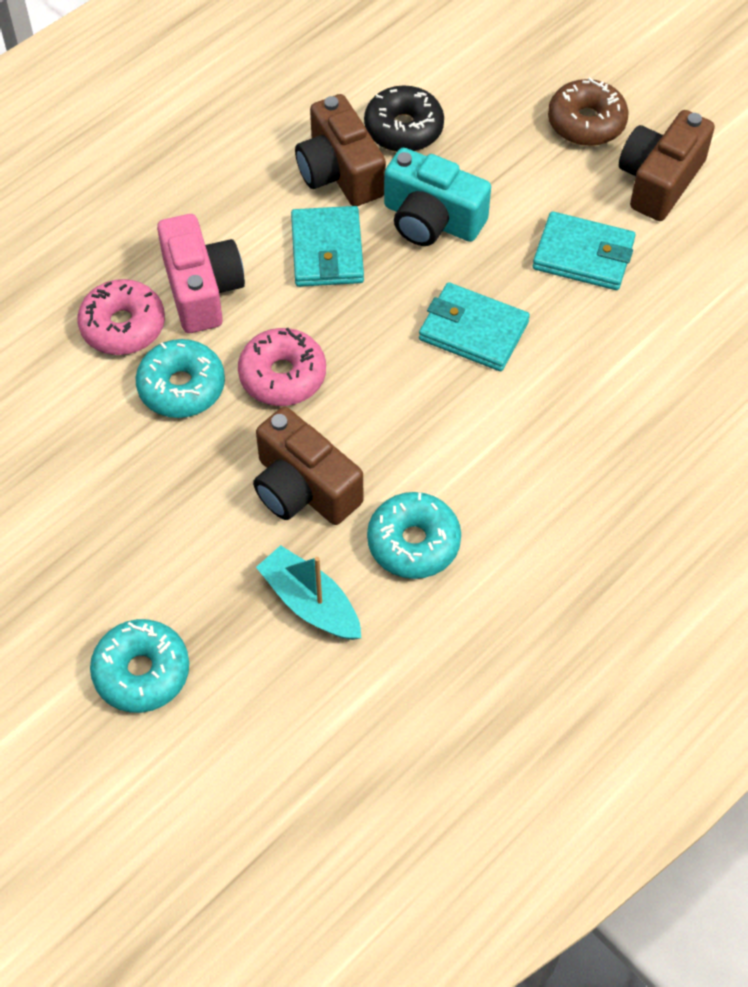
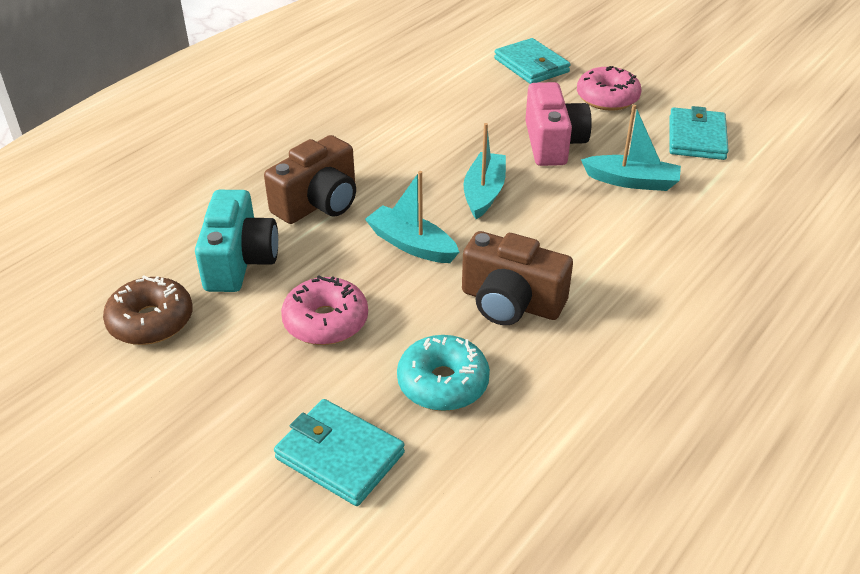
black donut: 1 -> 0
brown camera: 3 -> 2
turquoise boat: 1 -> 3
turquoise donut: 3 -> 1

